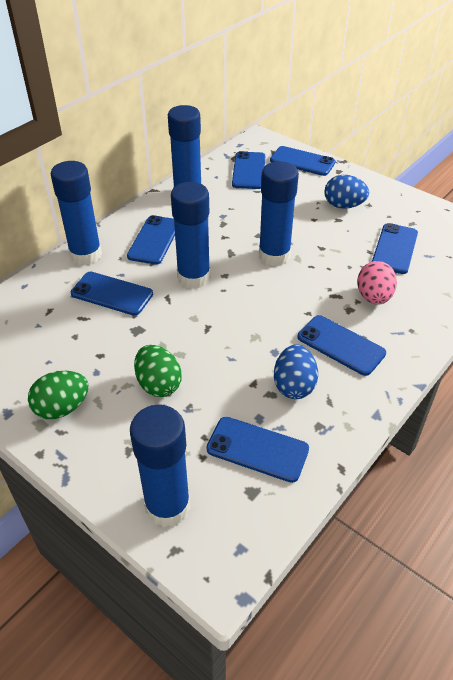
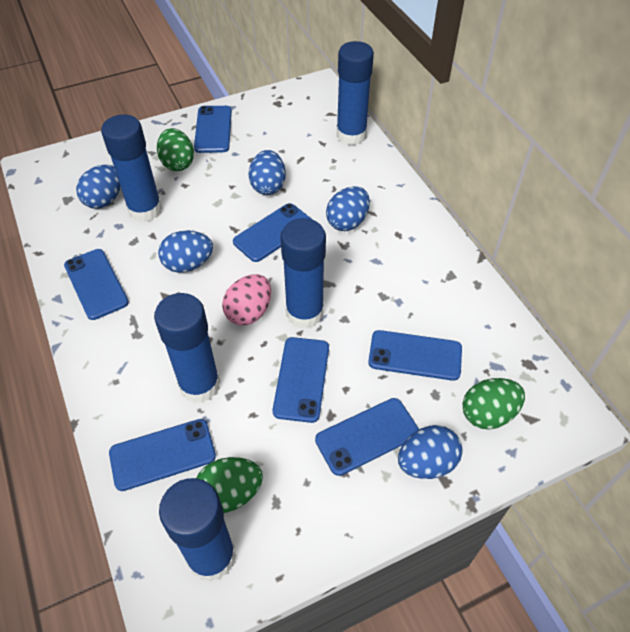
blue egg: 2 -> 5
green egg: 2 -> 3

